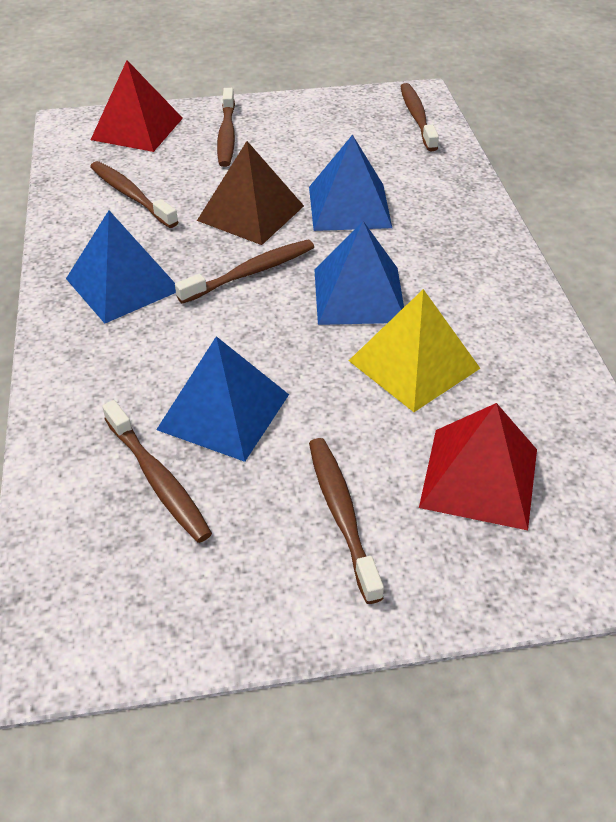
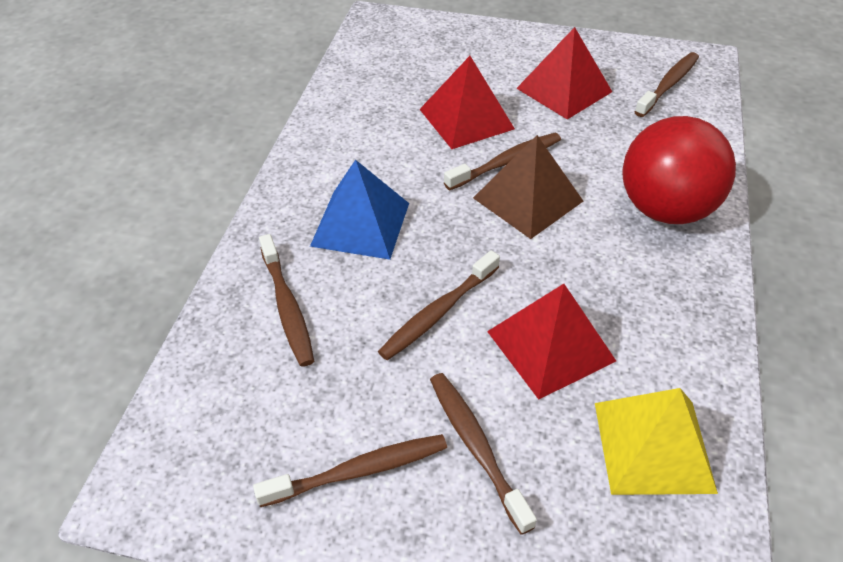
blue pyramid: 4 -> 1
red ball: 0 -> 1
red pyramid: 2 -> 3

